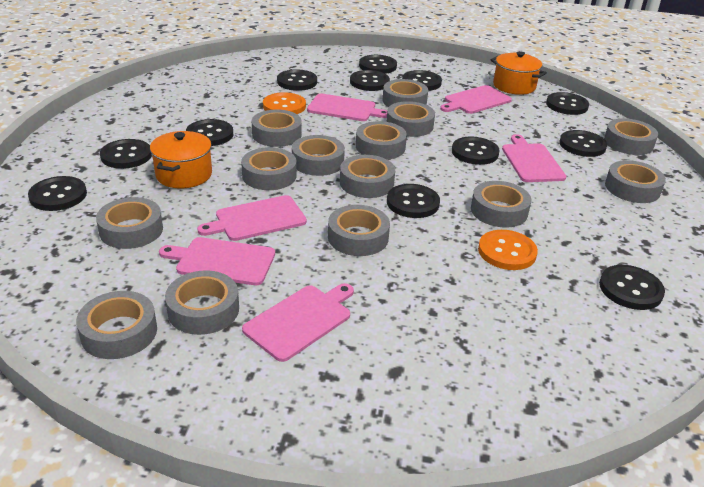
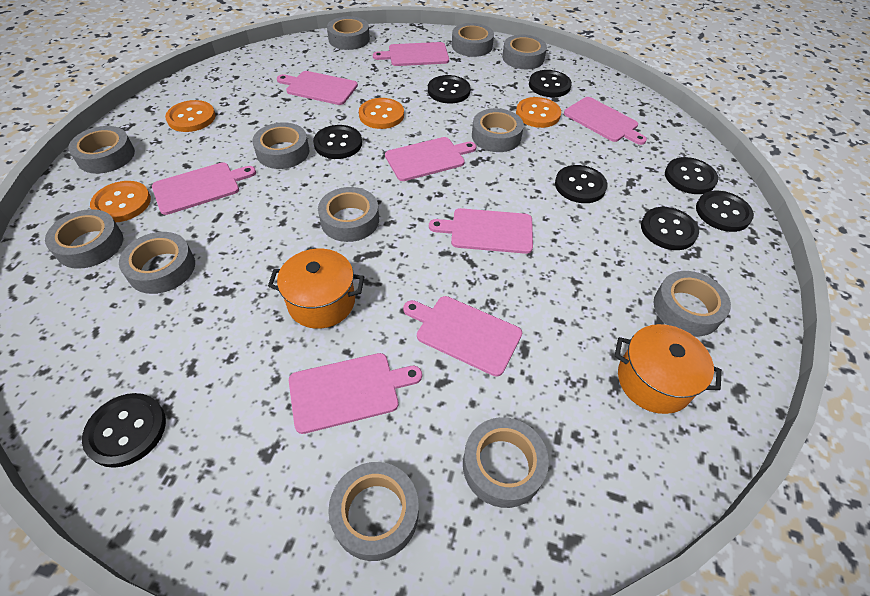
black button: 12 -> 8
grey tape: 14 -> 12
orange button: 2 -> 4
pink cutting board: 6 -> 8

